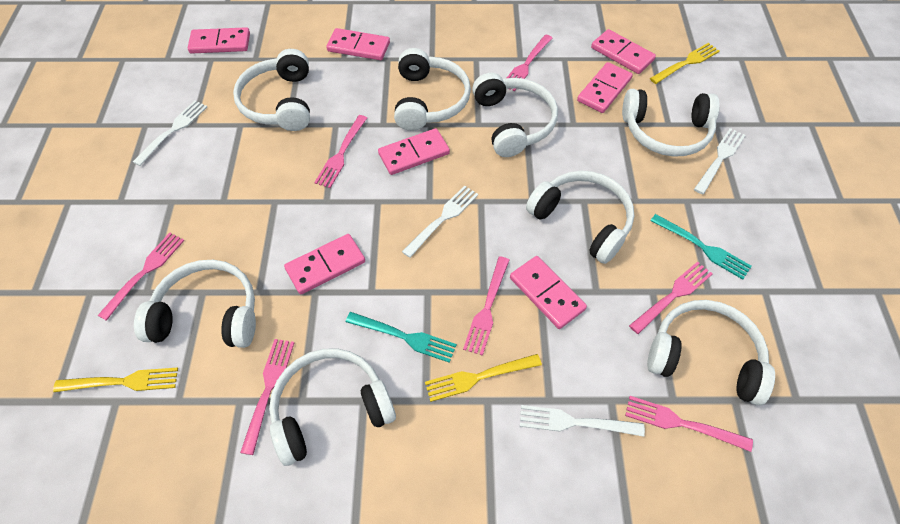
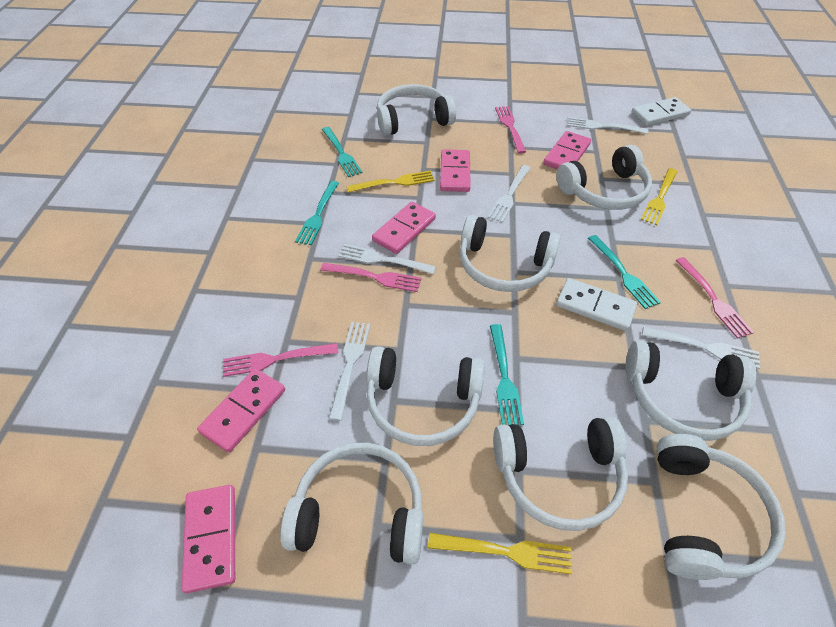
pink domino: 7 -> 5
pink fork: 7 -> 4
turquoise fork: 2 -> 4
white domino: 0 -> 2
white fork: 4 -> 5

